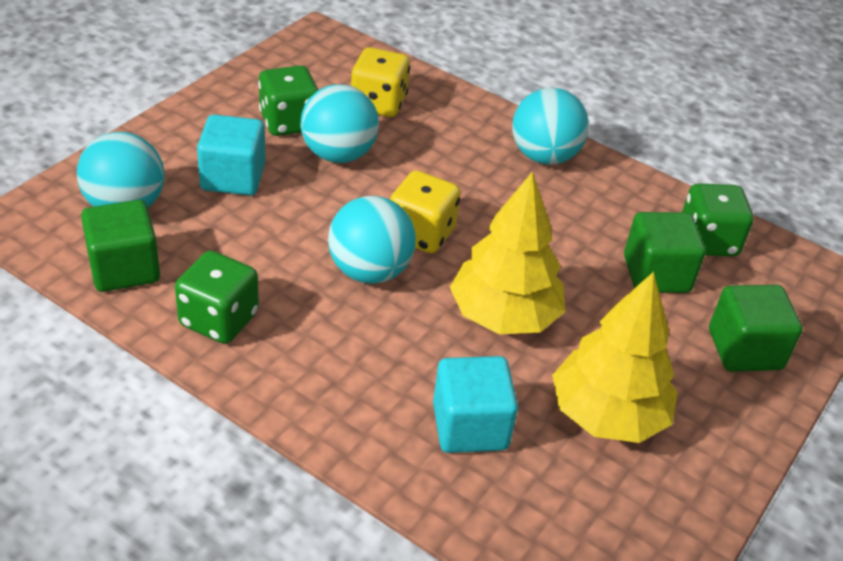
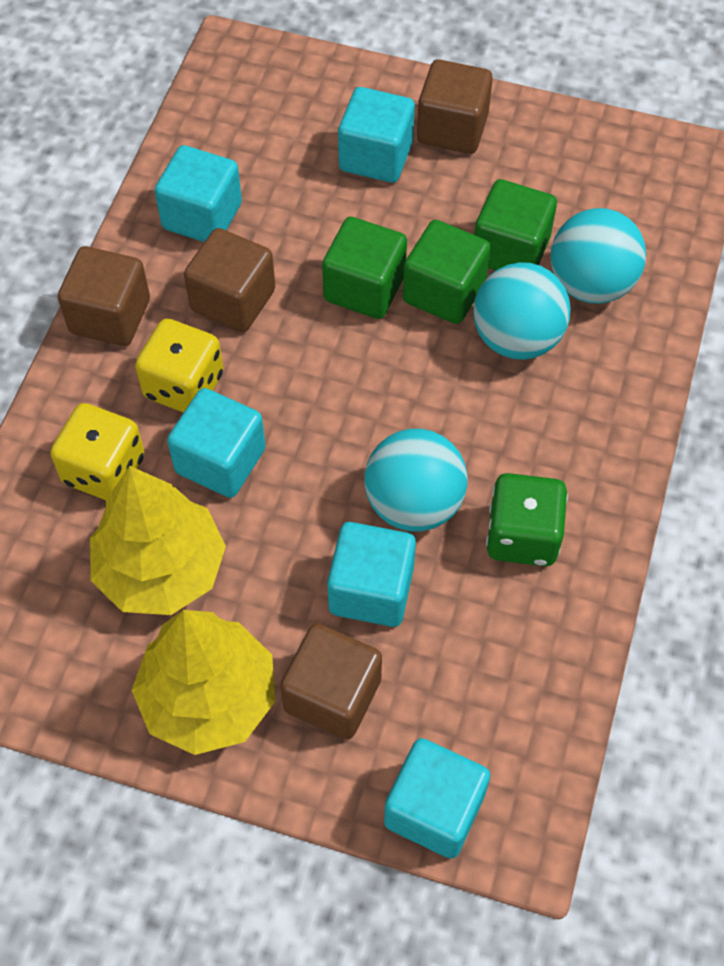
brown cube: 0 -> 4
green dice: 3 -> 1
turquoise ball: 4 -> 3
turquoise cube: 2 -> 5

